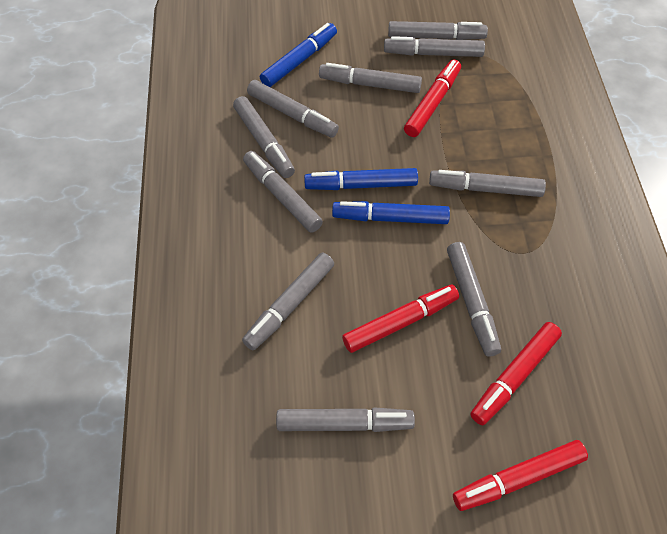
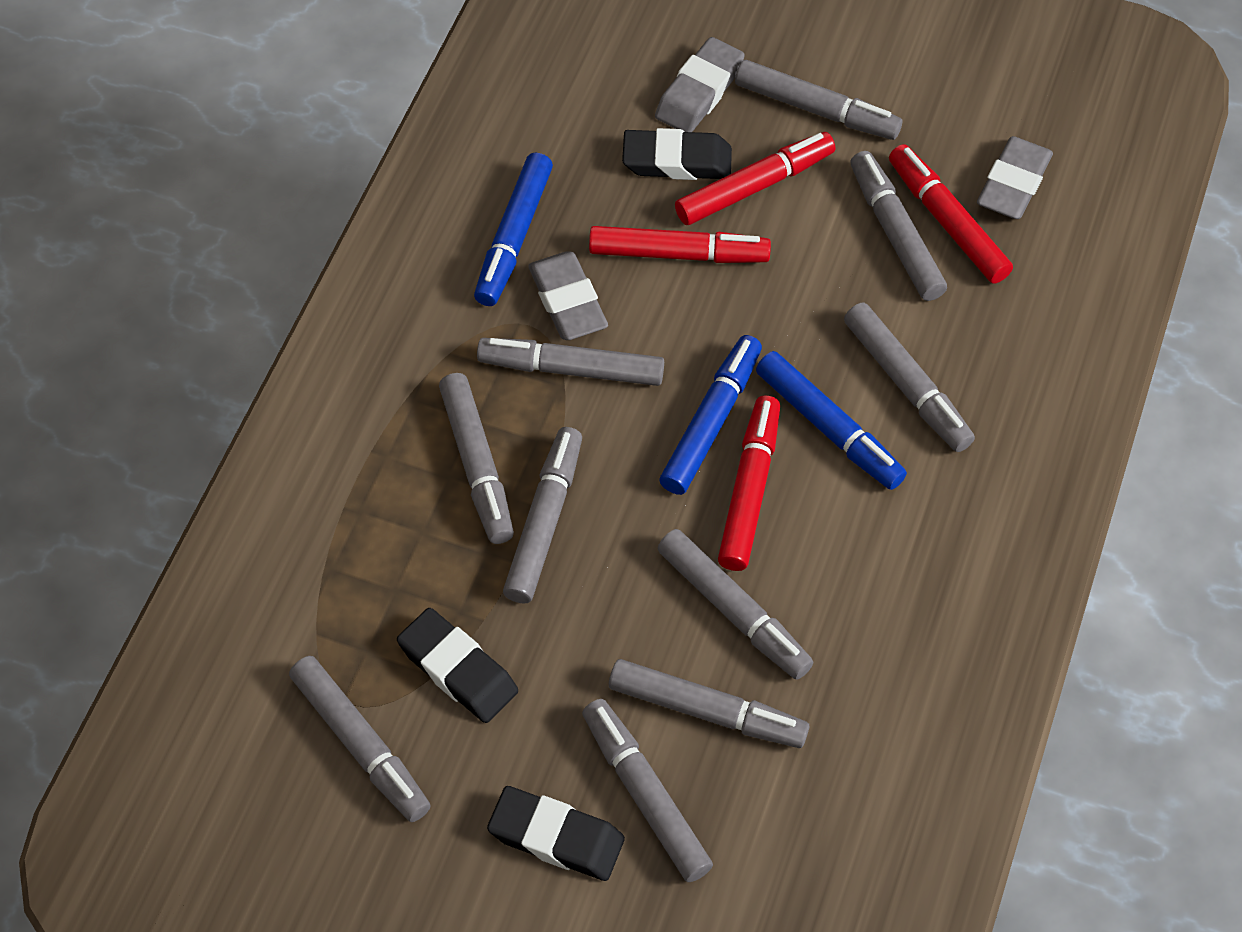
black eraser: 0 -> 3
grey eraser: 0 -> 3

